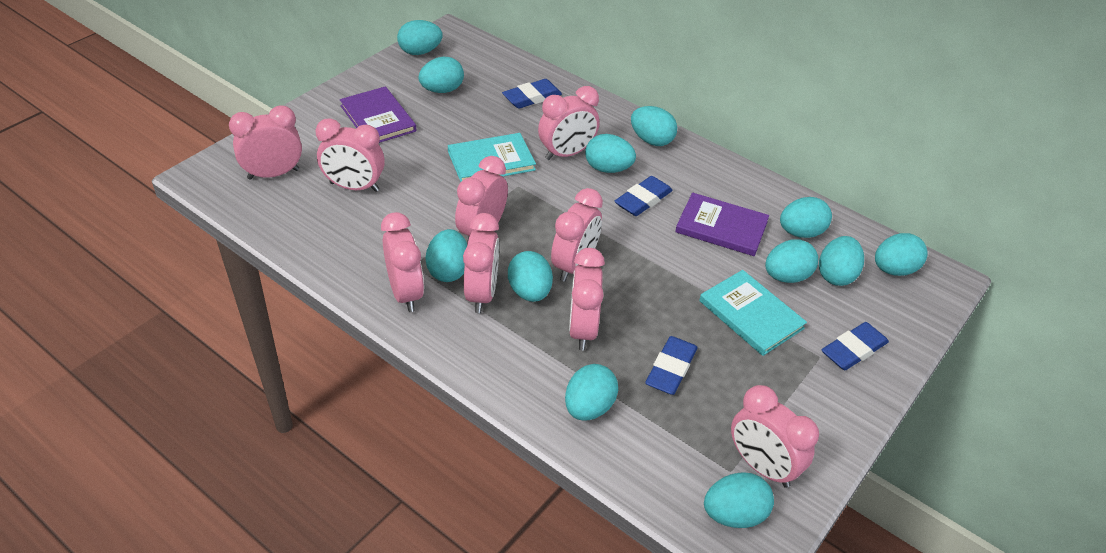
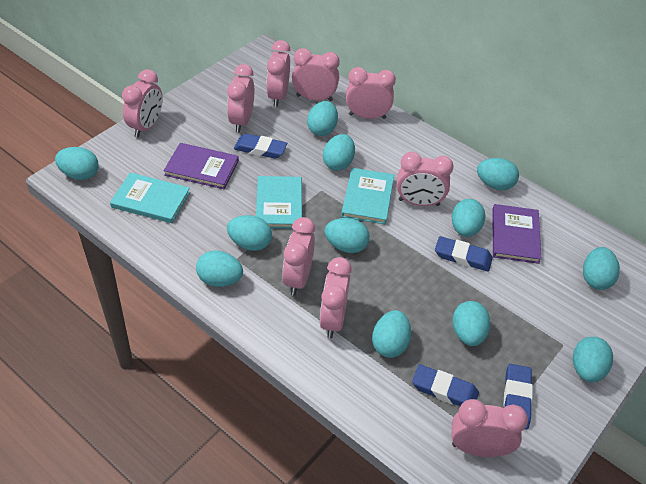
turquoise book: 2 -> 3

